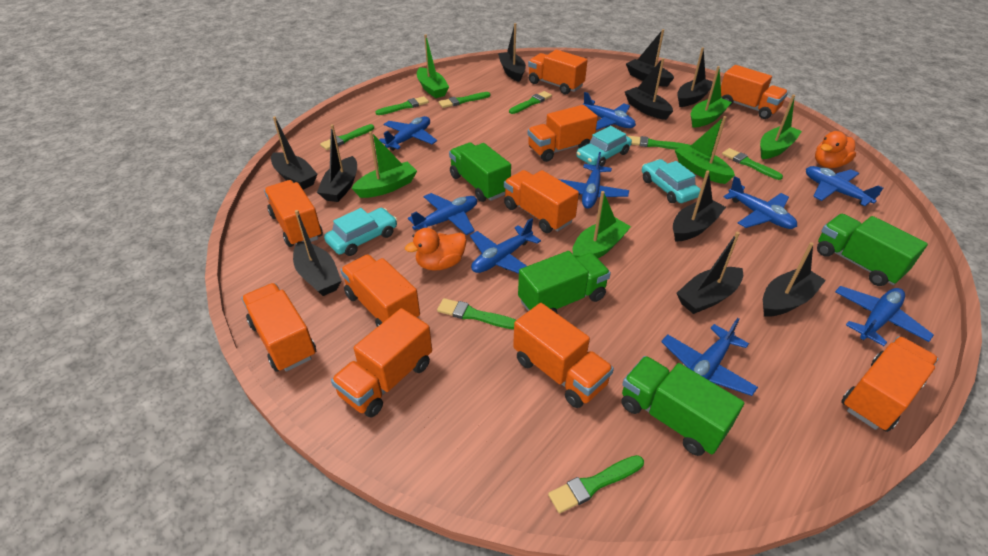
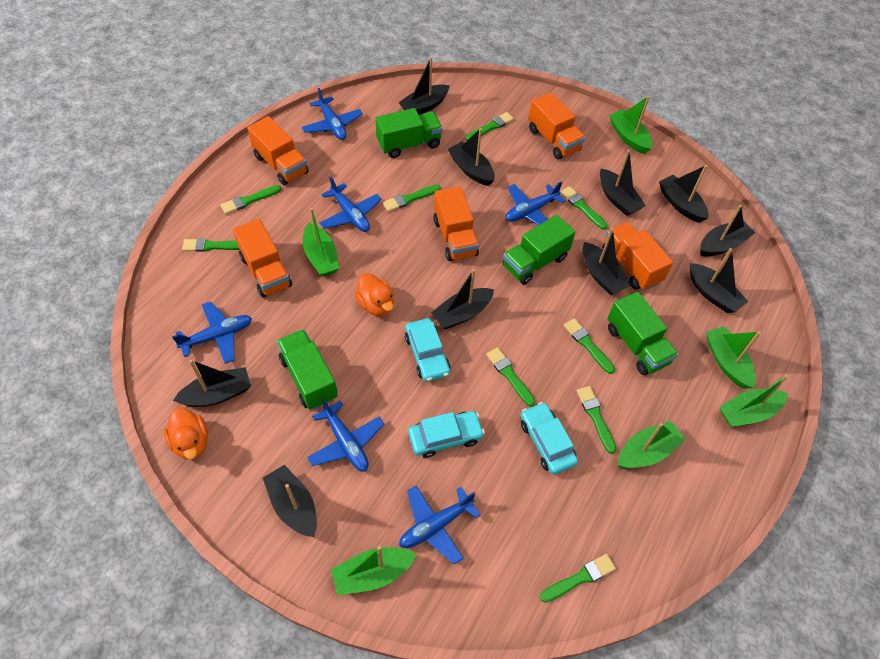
blue plane: 9 -> 6
green brush: 8 -> 9
orange truck: 10 -> 5

